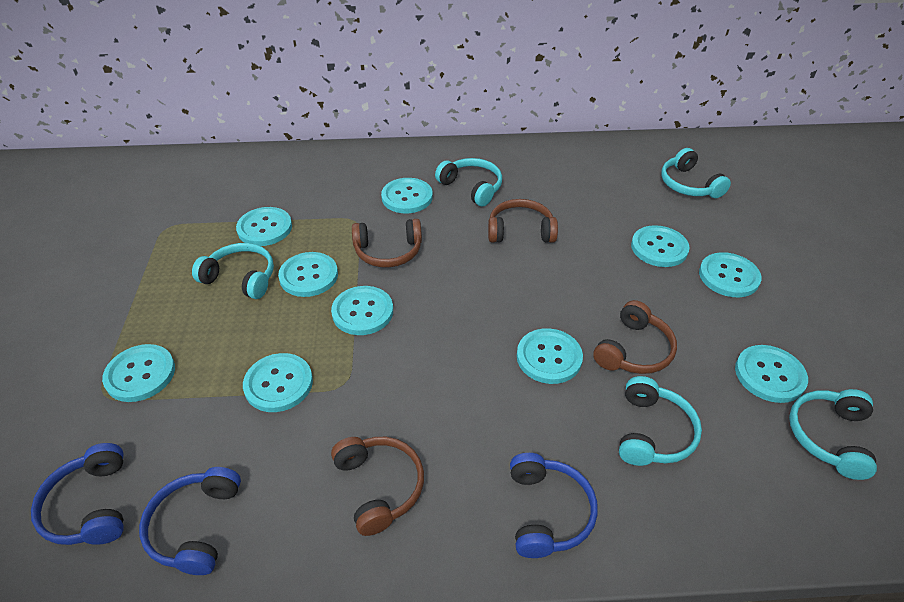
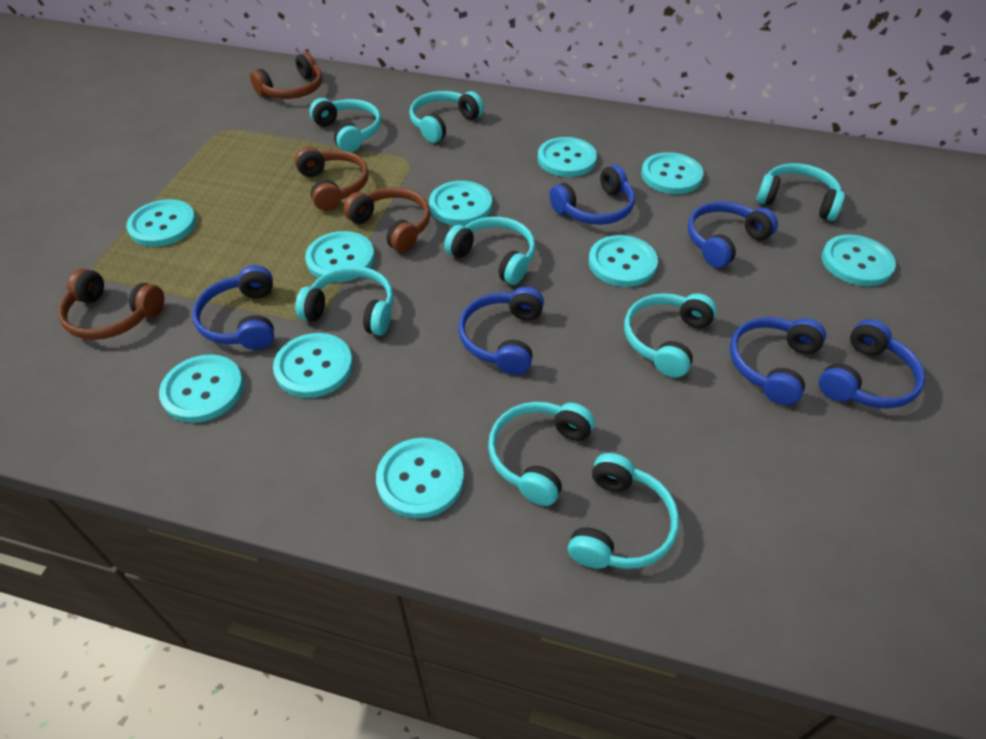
blue headphones: 3 -> 6
turquoise headphones: 5 -> 8

